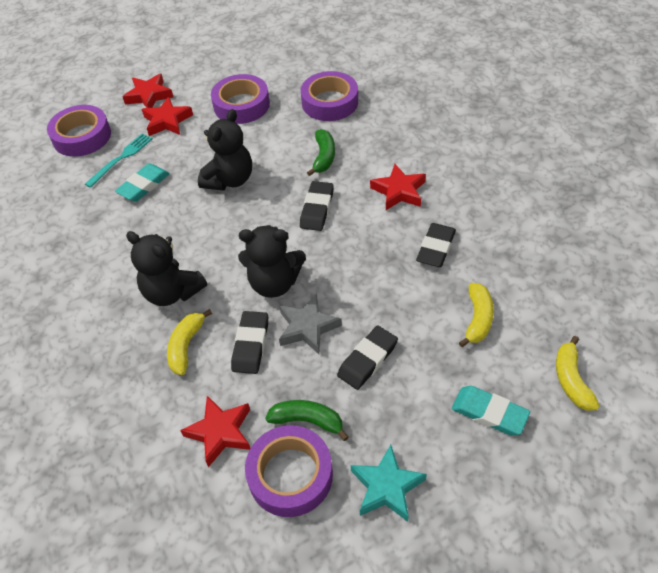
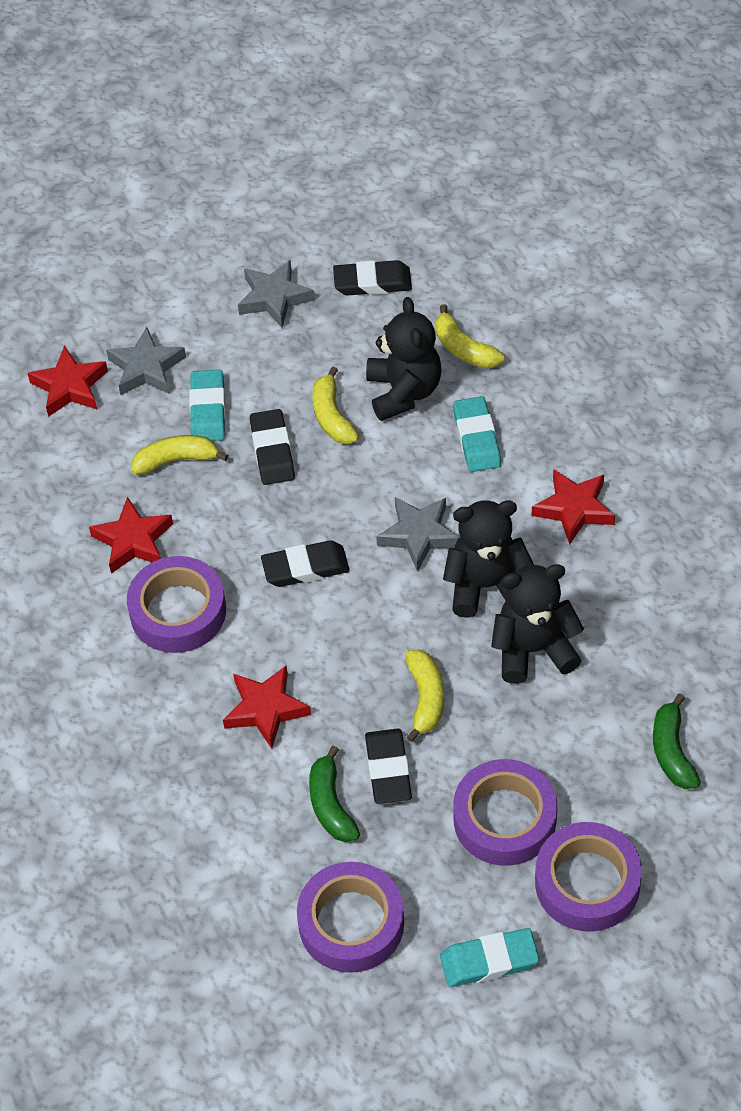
grey star: 1 -> 3
turquoise eraser: 2 -> 3
turquoise fork: 1 -> 0
turquoise star: 1 -> 0
yellow banana: 3 -> 4

